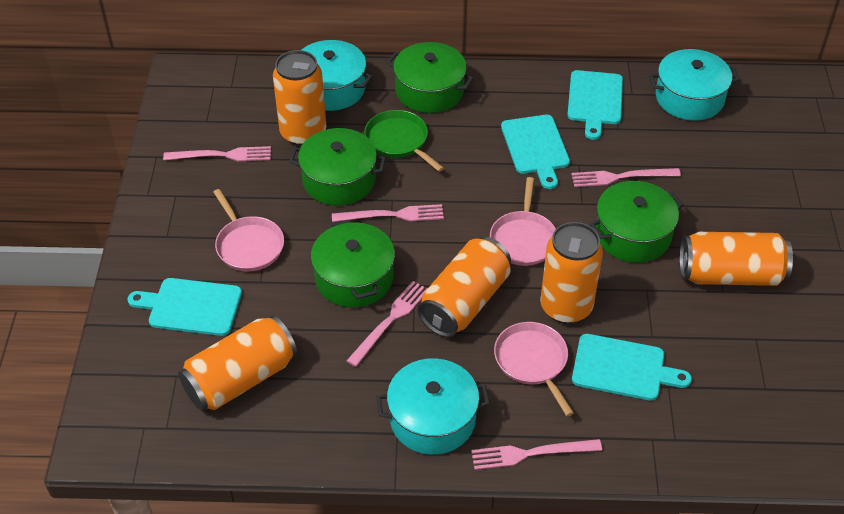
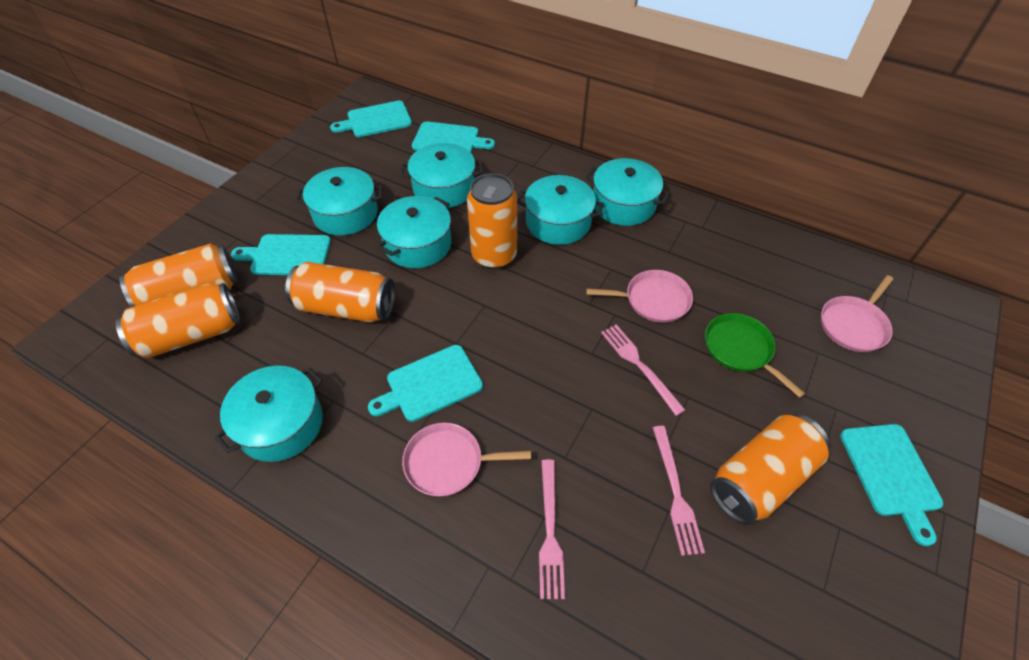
green pot: 4 -> 0
pink fork: 5 -> 3
turquoise cutting board: 4 -> 5
turquoise pot: 3 -> 6

